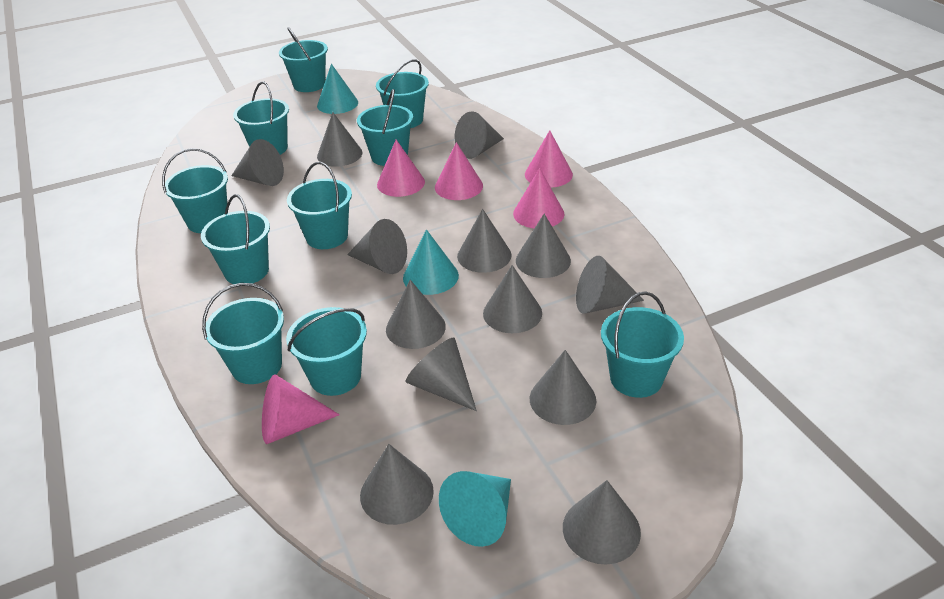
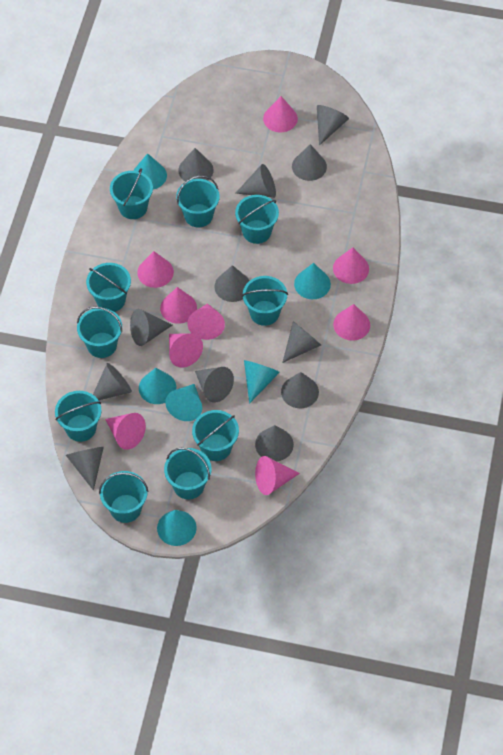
grey cone: 13 -> 12
pink cone: 5 -> 9
turquoise cone: 3 -> 6

